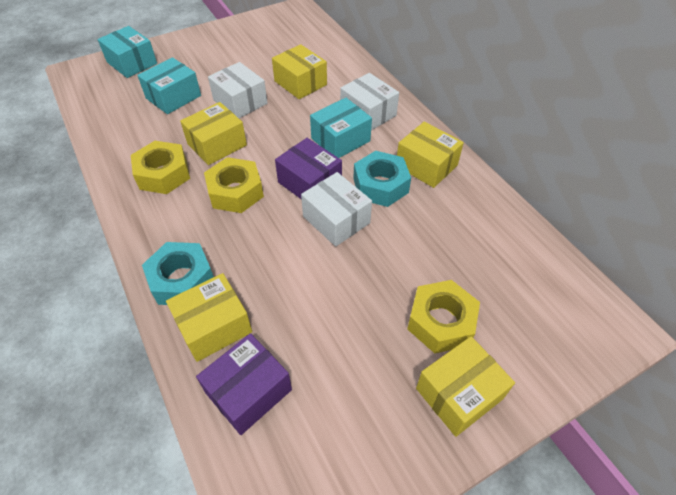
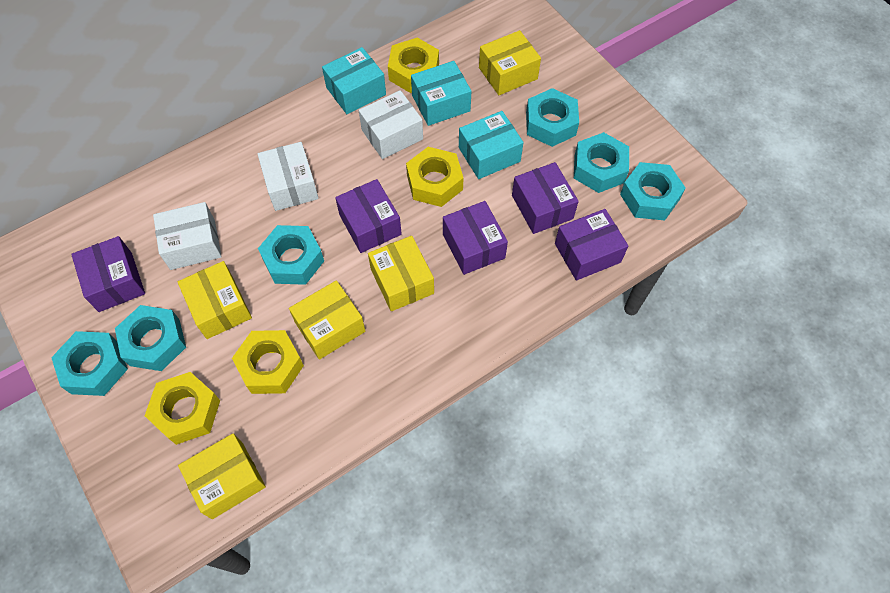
purple box: 2 -> 5
turquoise nut: 2 -> 6
yellow nut: 3 -> 4

